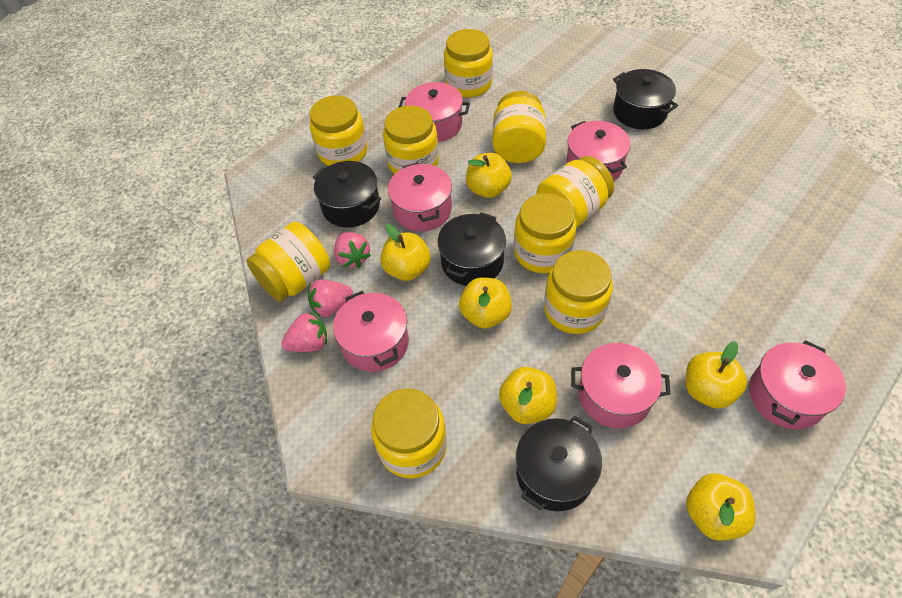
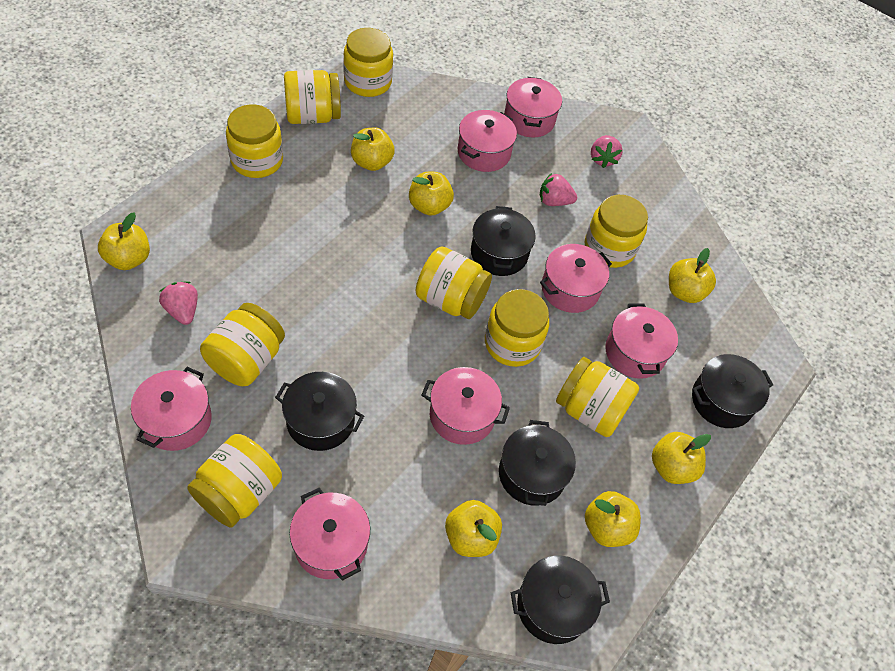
black pot: 4 -> 5
pink pot: 6 -> 7
yellow apple: 6 -> 7

